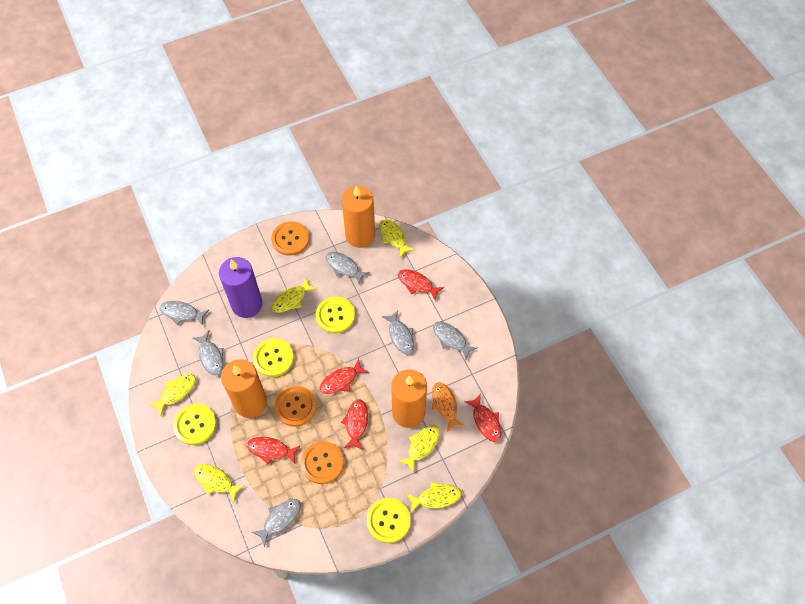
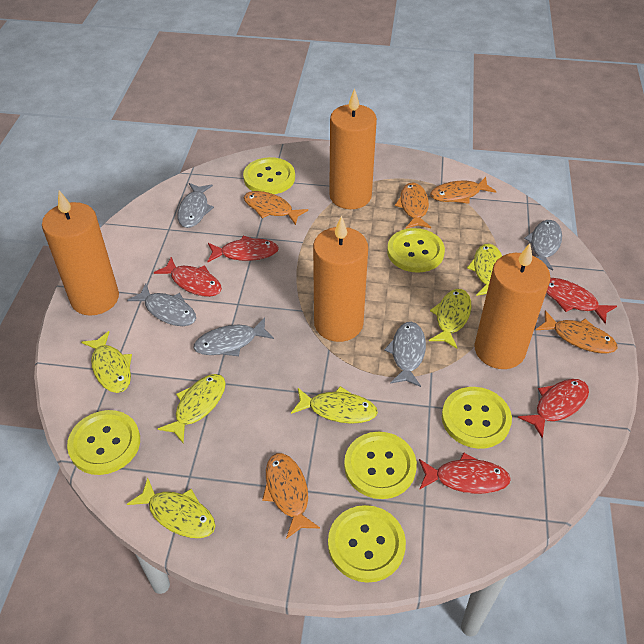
grey fish: 6 -> 5
orange button: 3 -> 0
orange candle: 3 -> 4
orange fish: 1 -> 5
purple candle: 1 -> 0
yellow button: 4 -> 6

